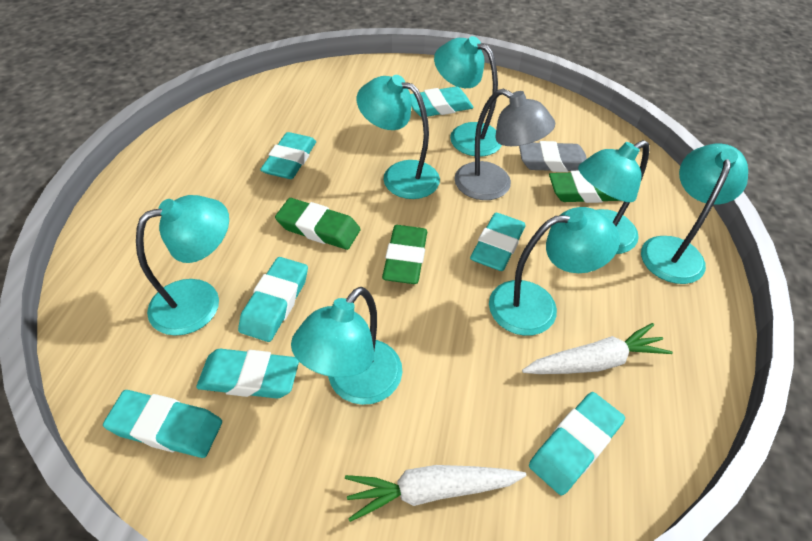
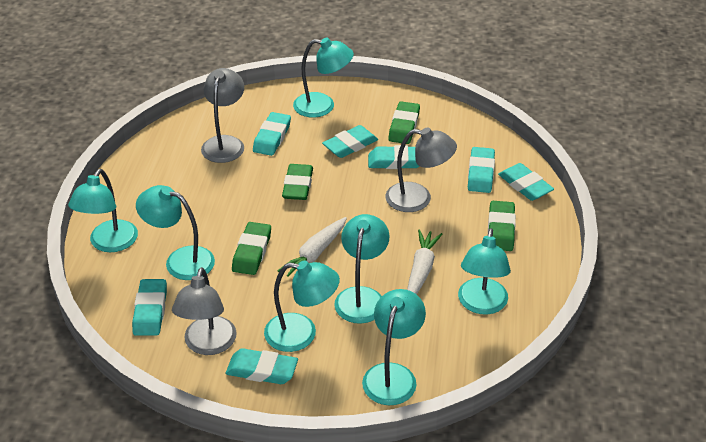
green eraser: 3 -> 4
grey eraser: 1 -> 0
grey lamp: 1 -> 3

